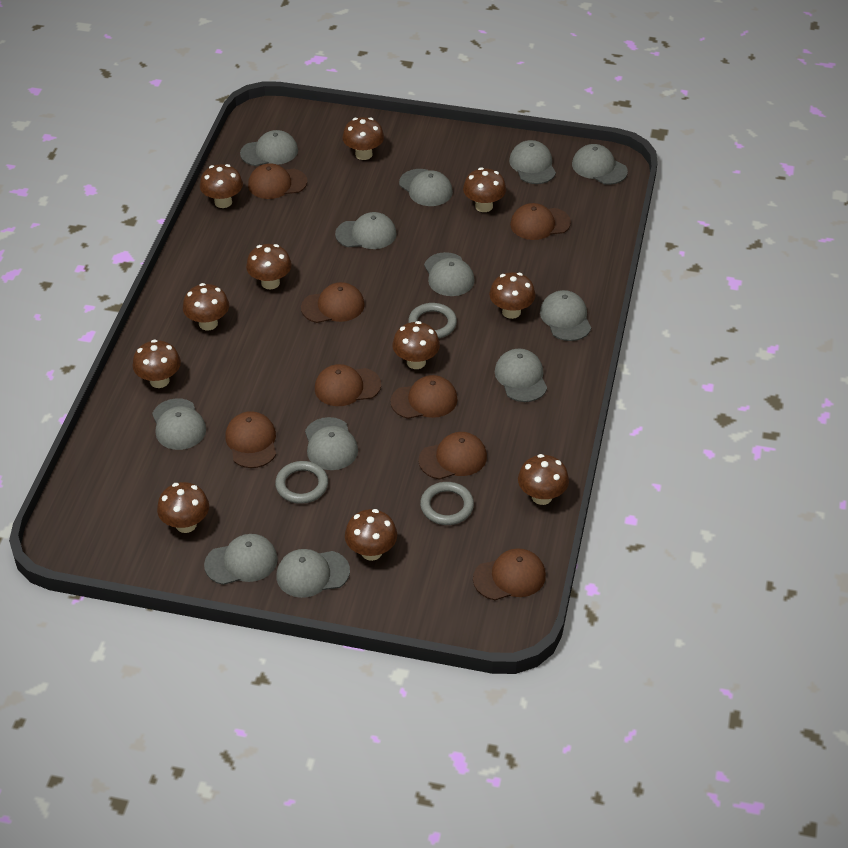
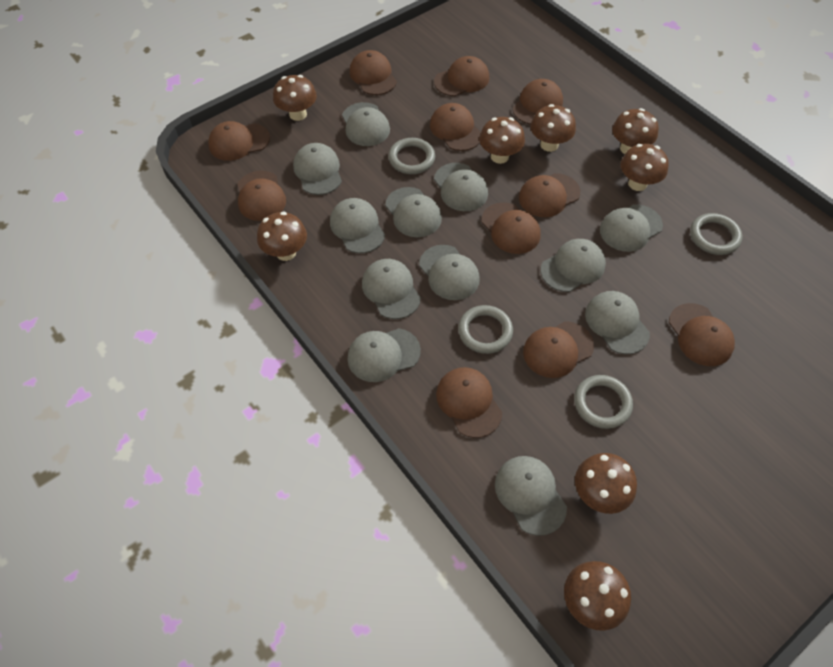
brown cap: 8 -> 11
brown mushroom: 11 -> 8
grey ring: 3 -> 4

